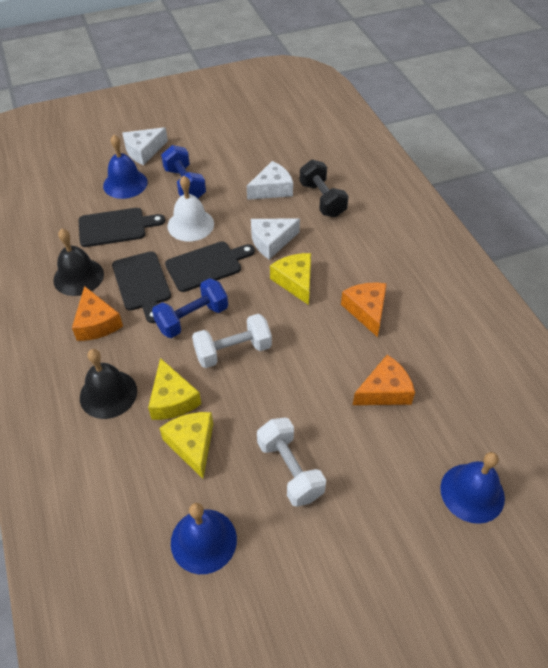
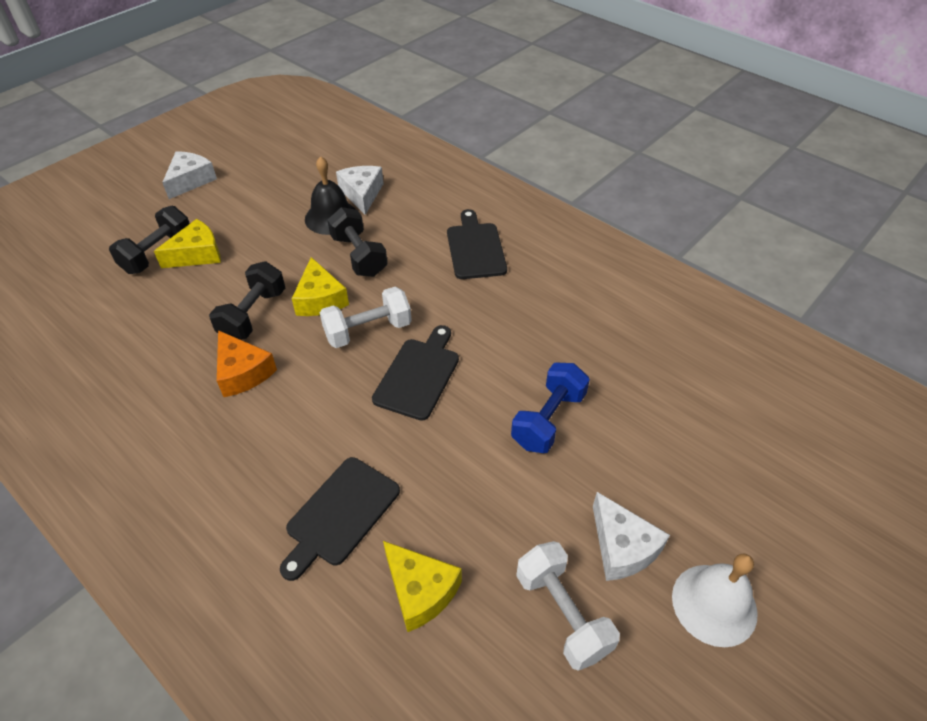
black bell: 2 -> 1
black dumbbell: 1 -> 3
blue bell: 3 -> 0
blue dumbbell: 2 -> 1
orange cheese: 3 -> 1

